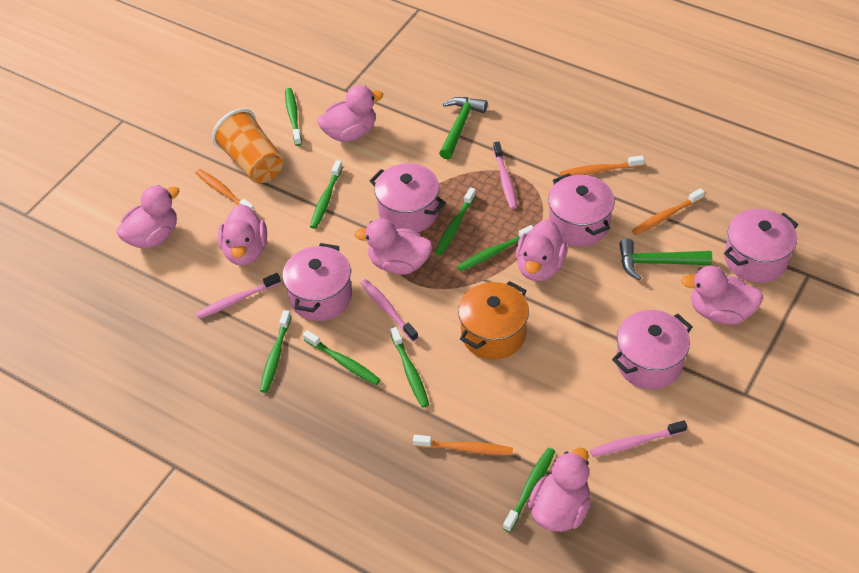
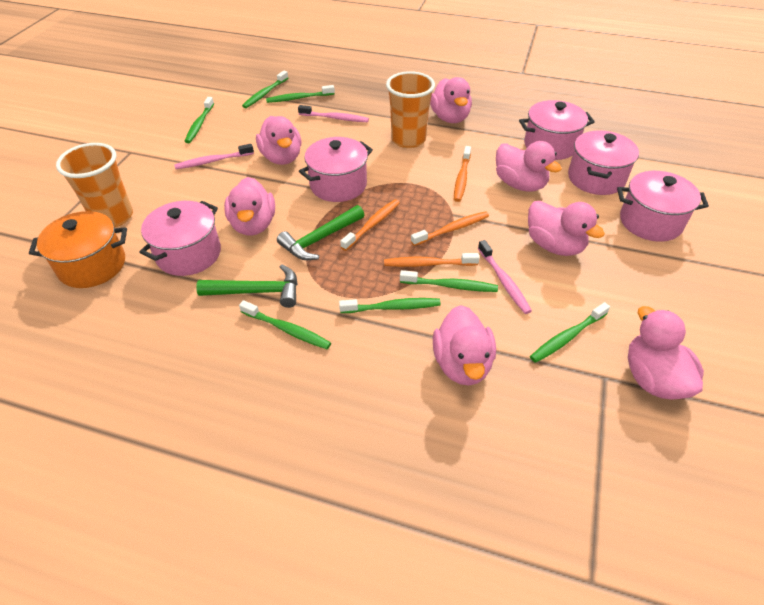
green toothbrush: 8 -> 7
orange cup: 1 -> 2
pink toothbrush: 4 -> 3

